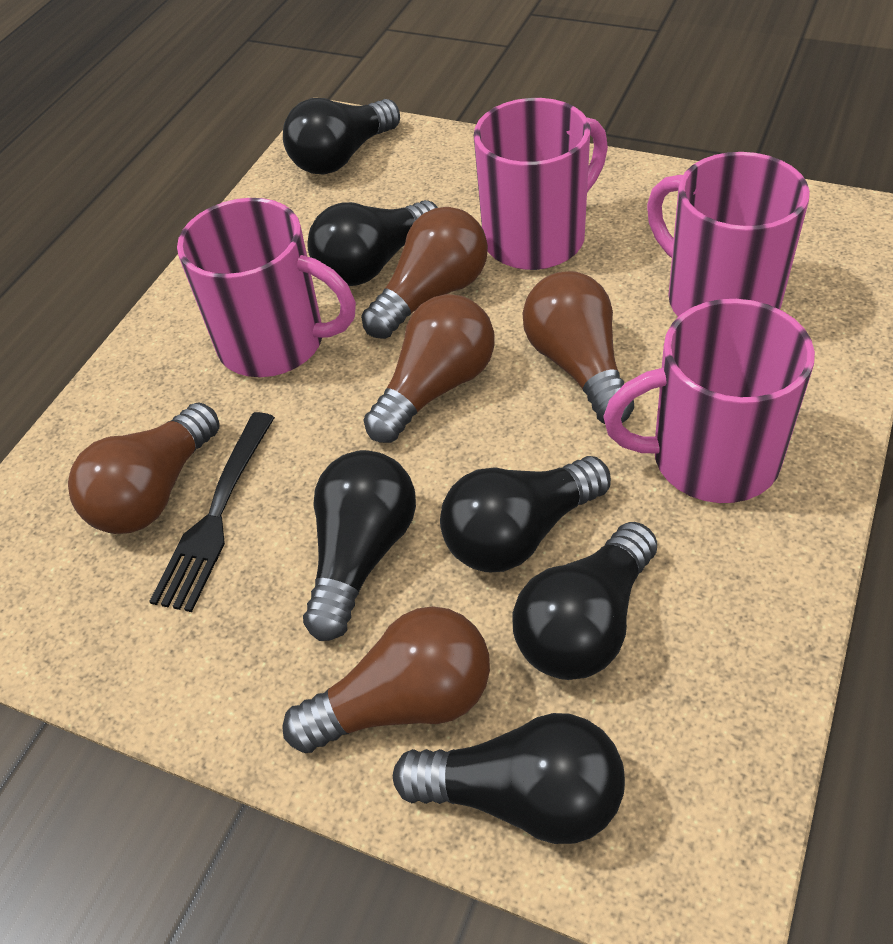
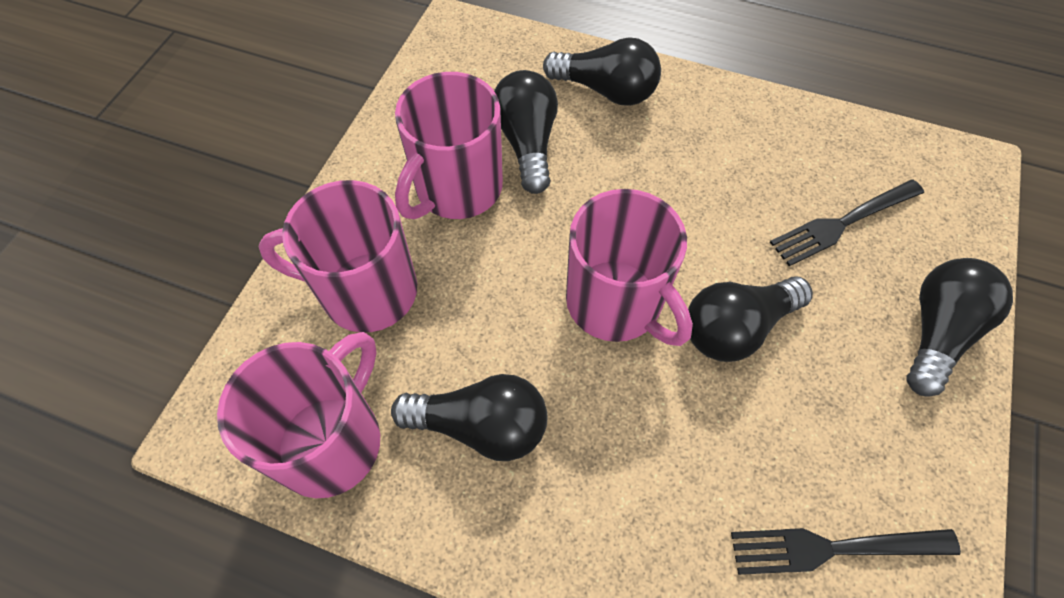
black fork: 1 -> 2
black light bulb: 6 -> 5
brown light bulb: 5 -> 0

